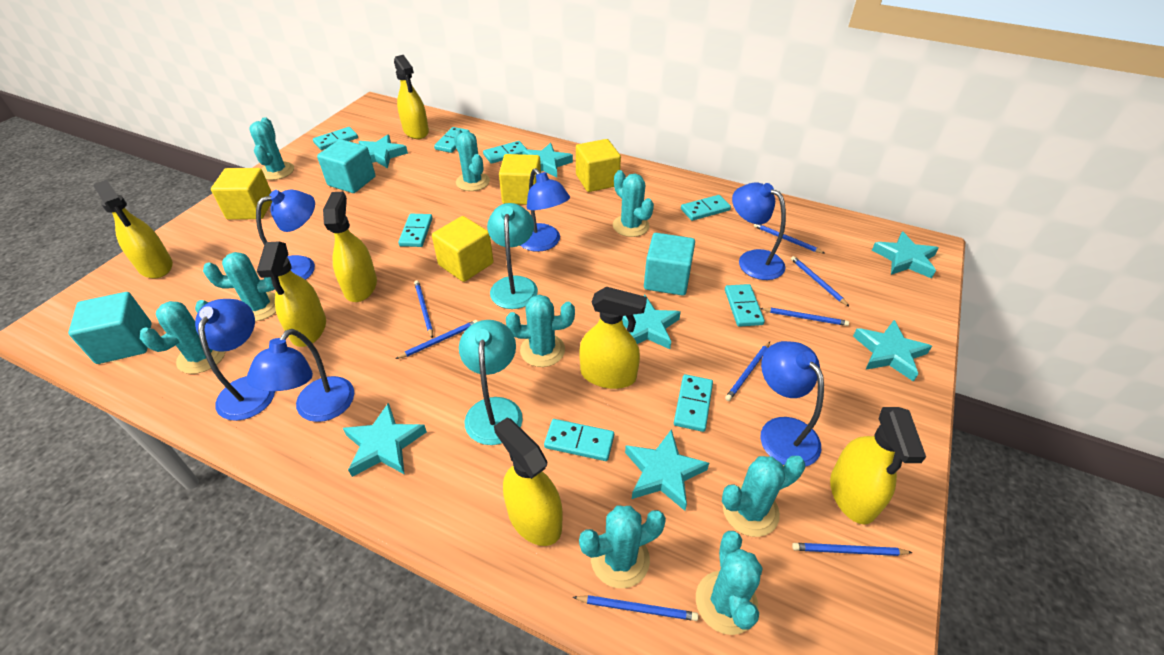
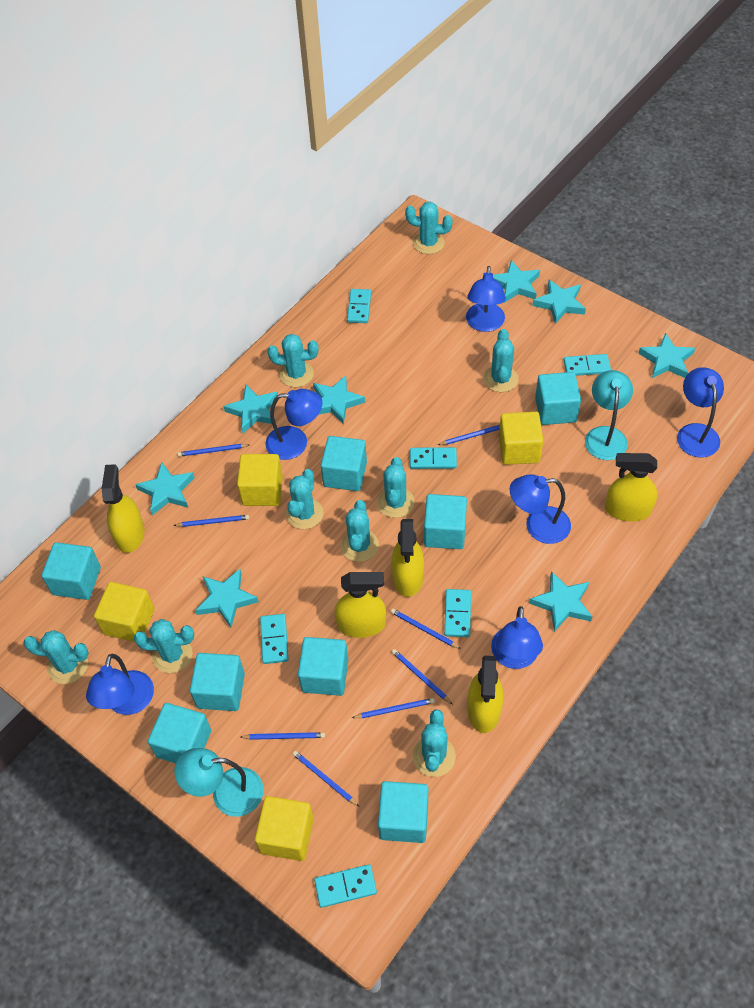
turquoise cube: 3 -> 8
turquoise domino: 8 -> 6
turquoise star: 7 -> 8
yellow spray bottle: 7 -> 5

